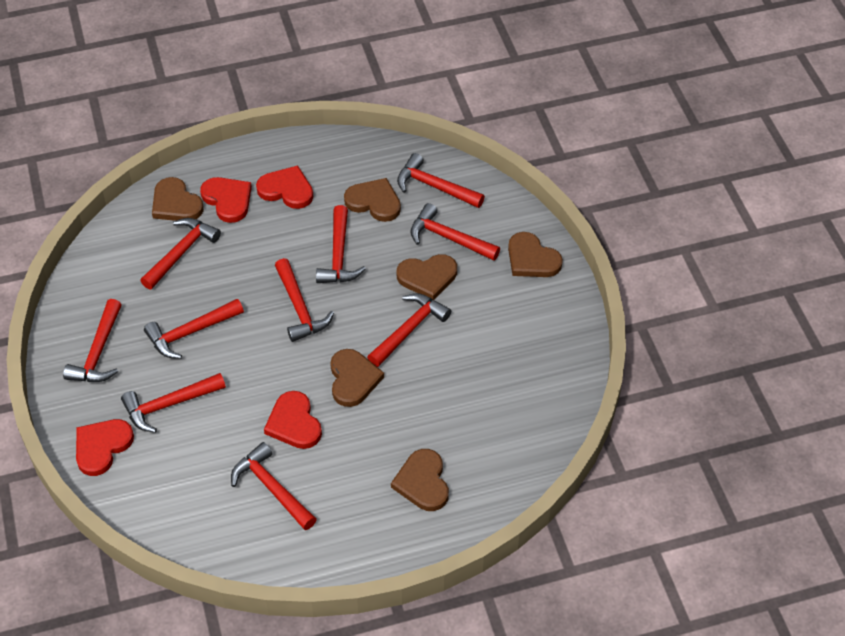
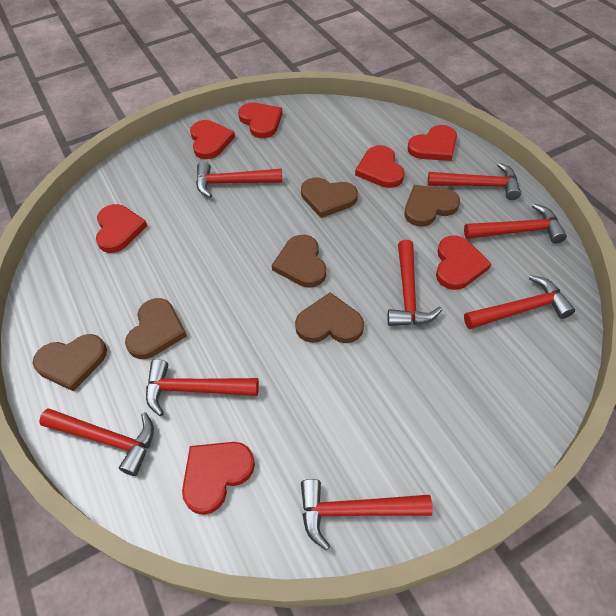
red hammer: 10 -> 8
red heart: 4 -> 7

